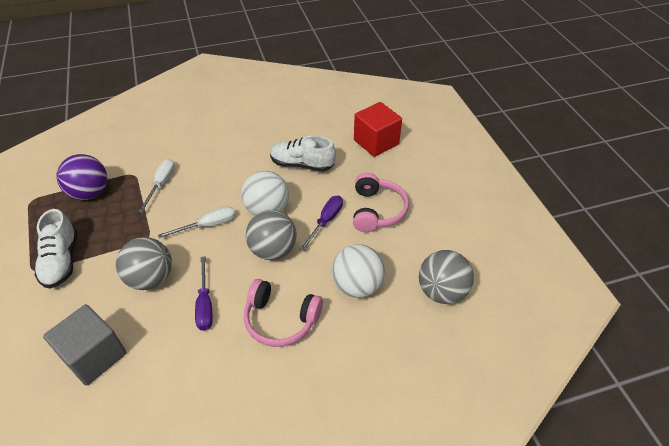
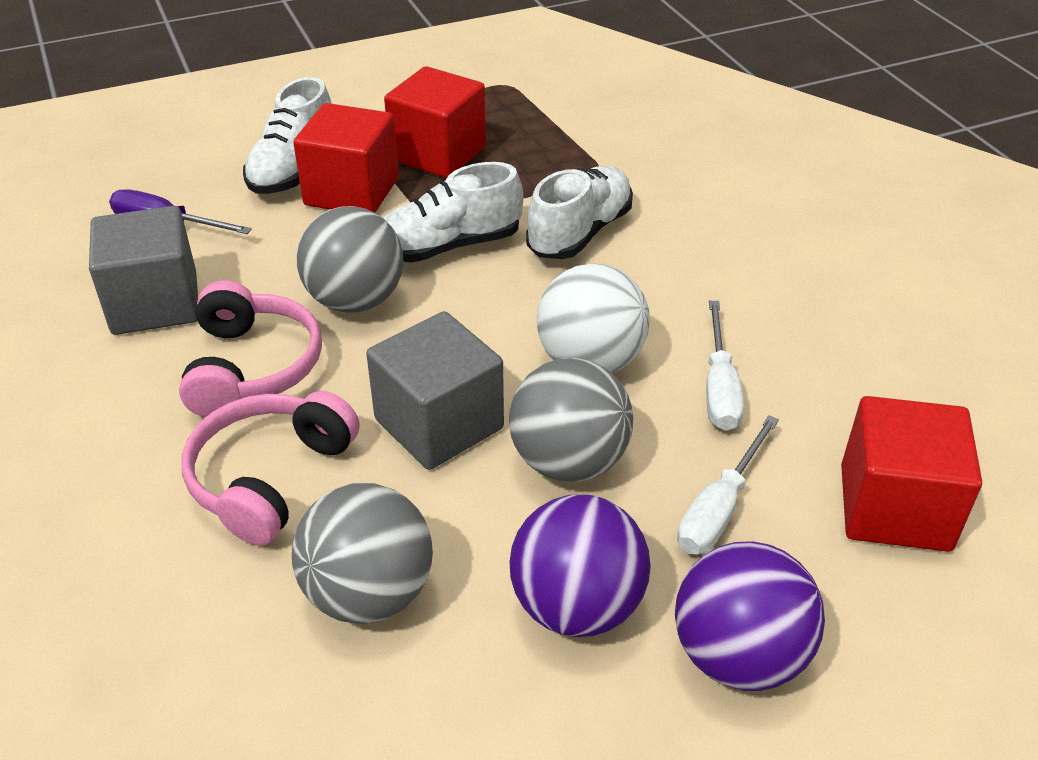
grey cube: 1 -> 2
purple ball: 1 -> 2
purple screwdriver: 2 -> 1
red cube: 1 -> 3
white ball: 2 -> 1
white shoe: 2 -> 3

